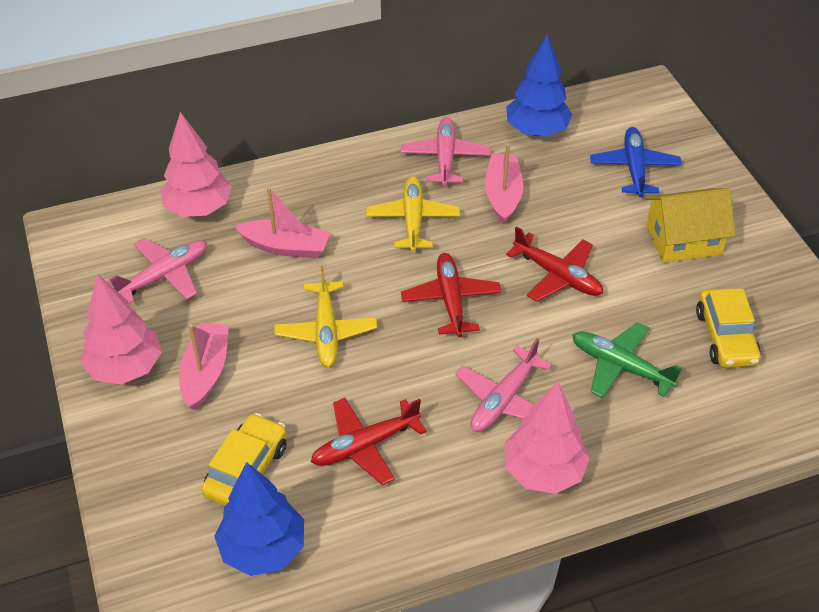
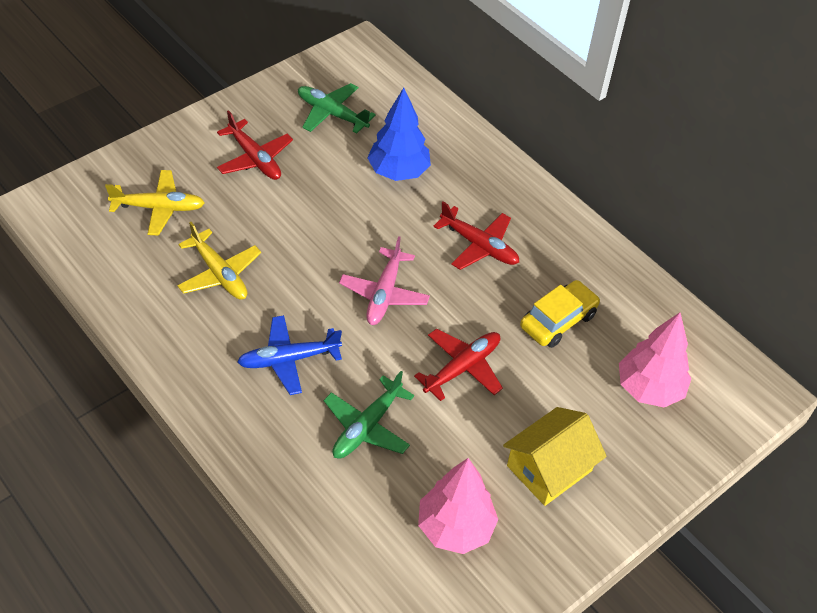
blue tree: 2 -> 1
green plane: 1 -> 2
pink boat: 3 -> 0
pink plane: 3 -> 1
pink tree: 3 -> 2
yellow car: 2 -> 1

